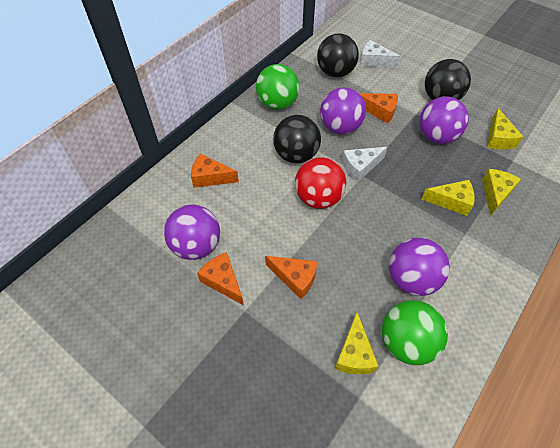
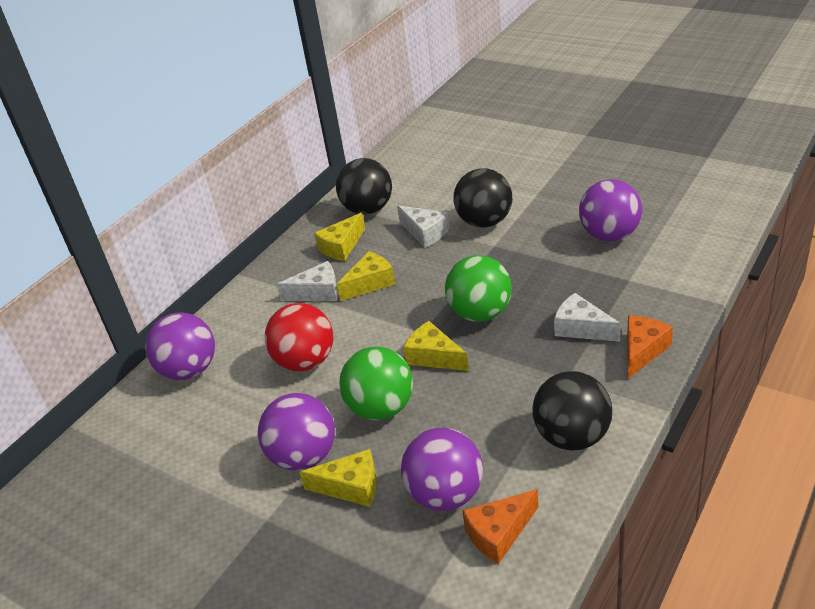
orange cheese: 4 -> 2
white cheese: 2 -> 3

